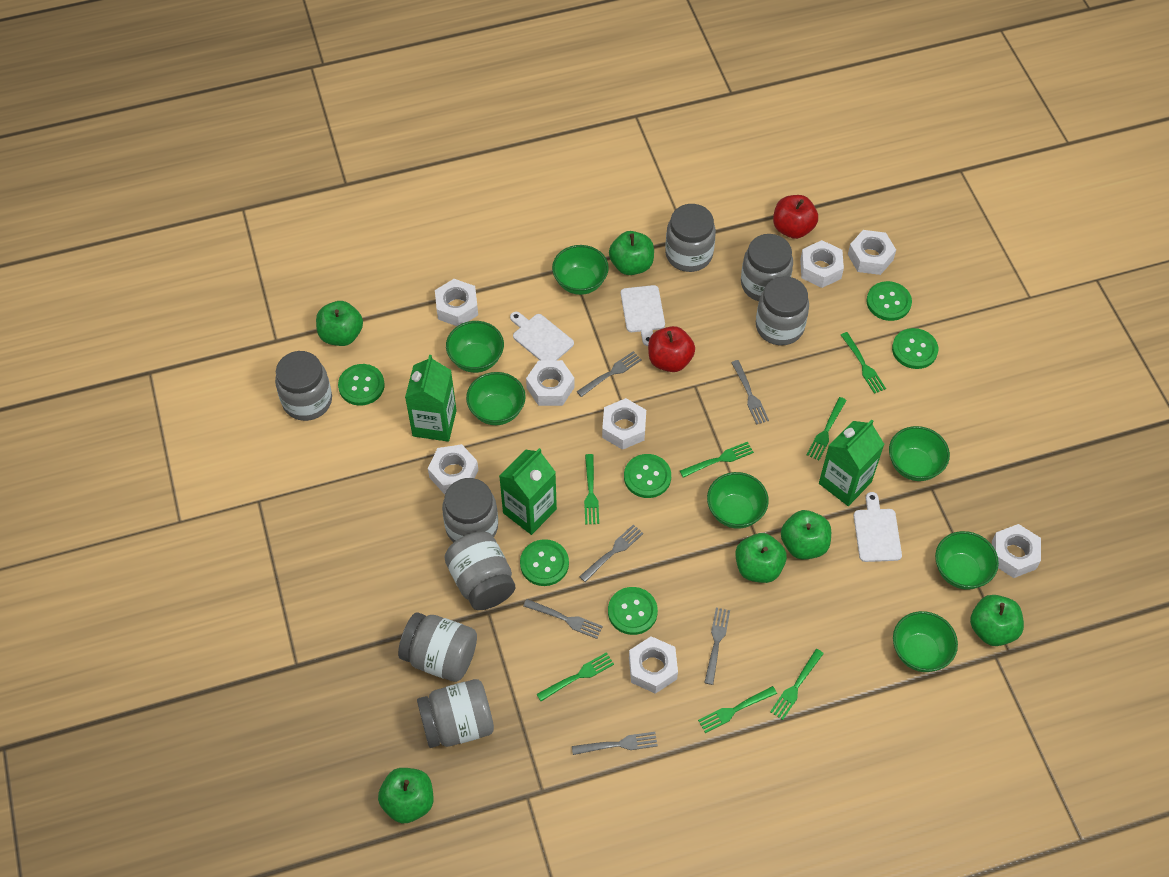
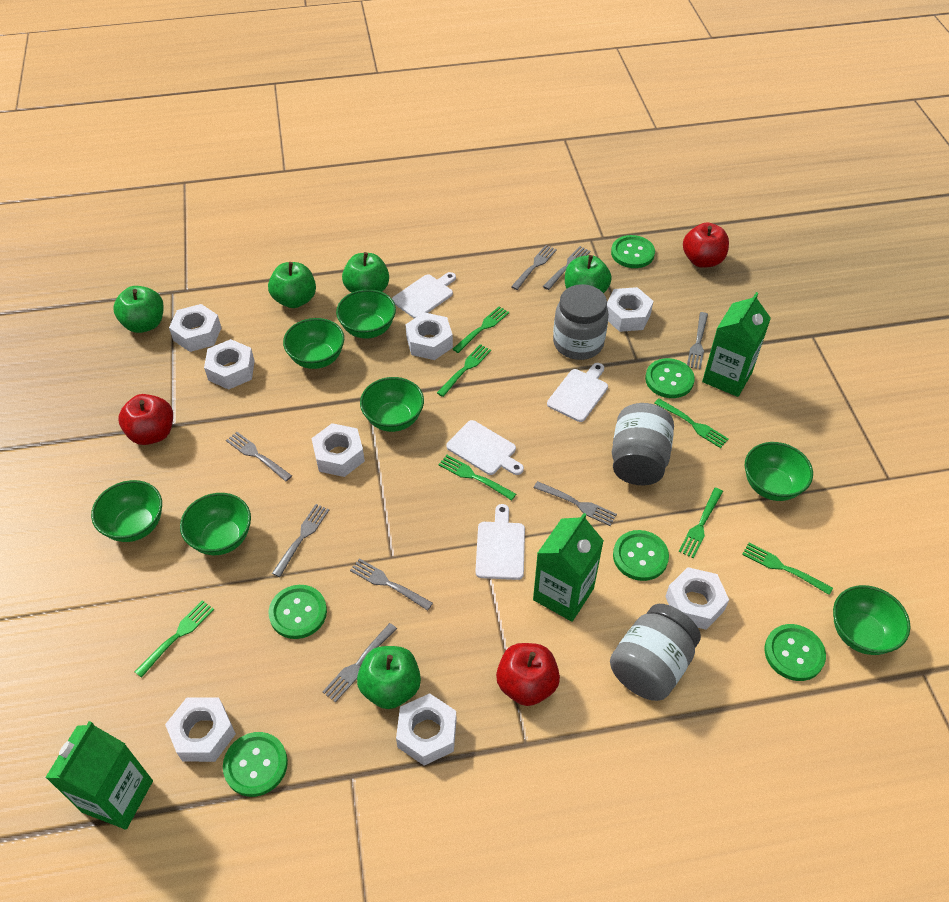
green apple: 6 -> 5
grey fork: 6 -> 8
grey jar: 8 -> 3
red apple: 2 -> 3
white cutting board: 3 -> 4

